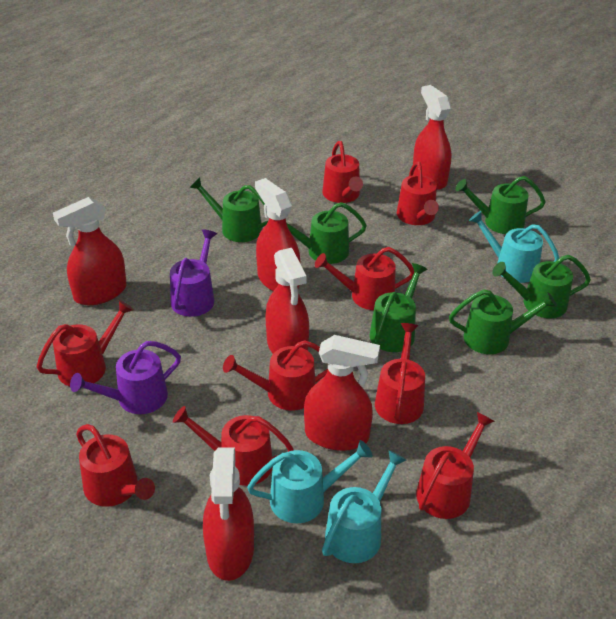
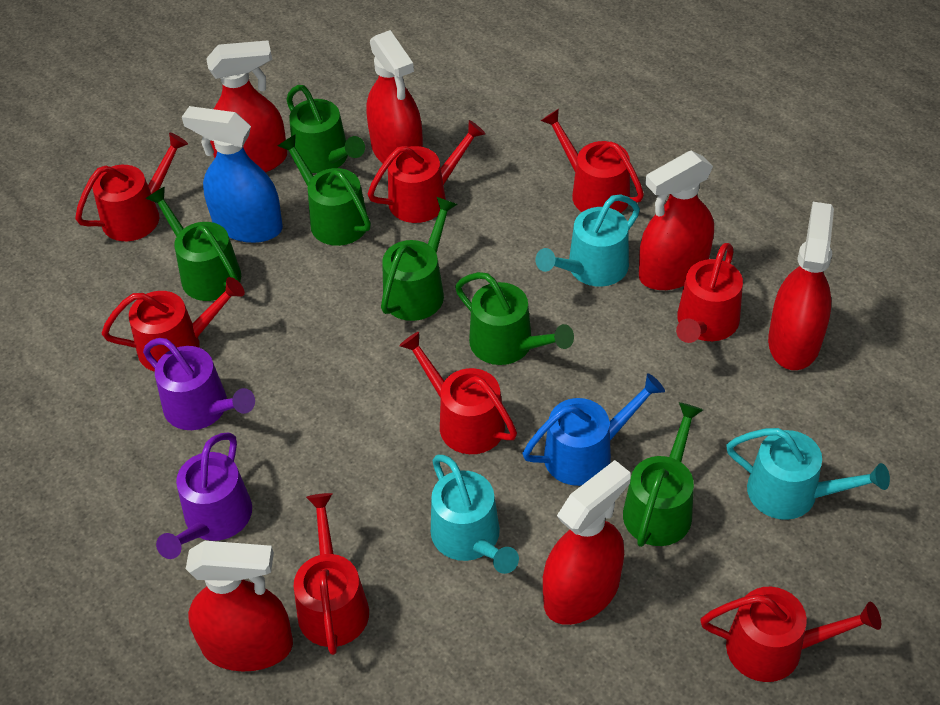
blue spray bottle: 0 -> 1
blue watering can: 0 -> 1
red watering can: 9 -> 8

